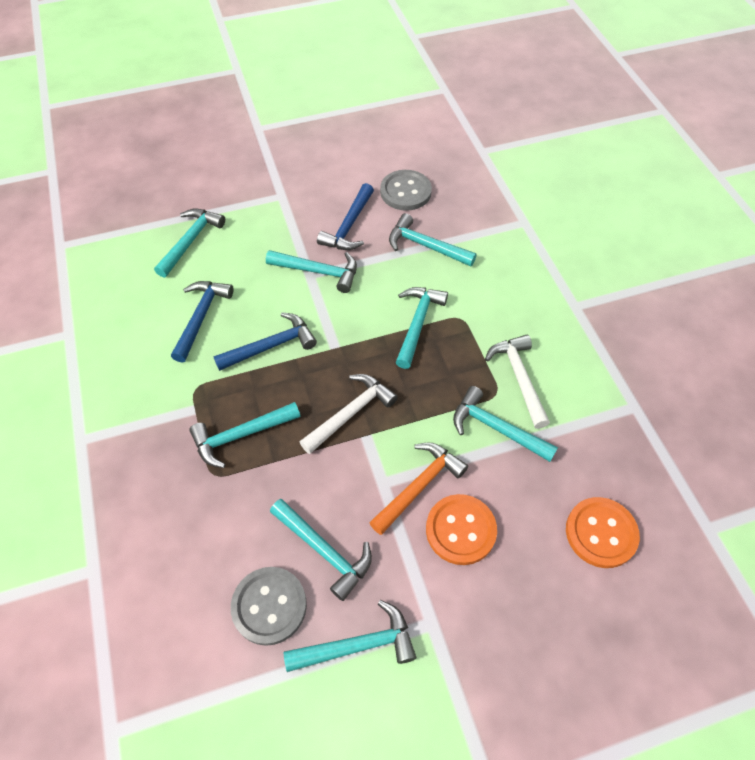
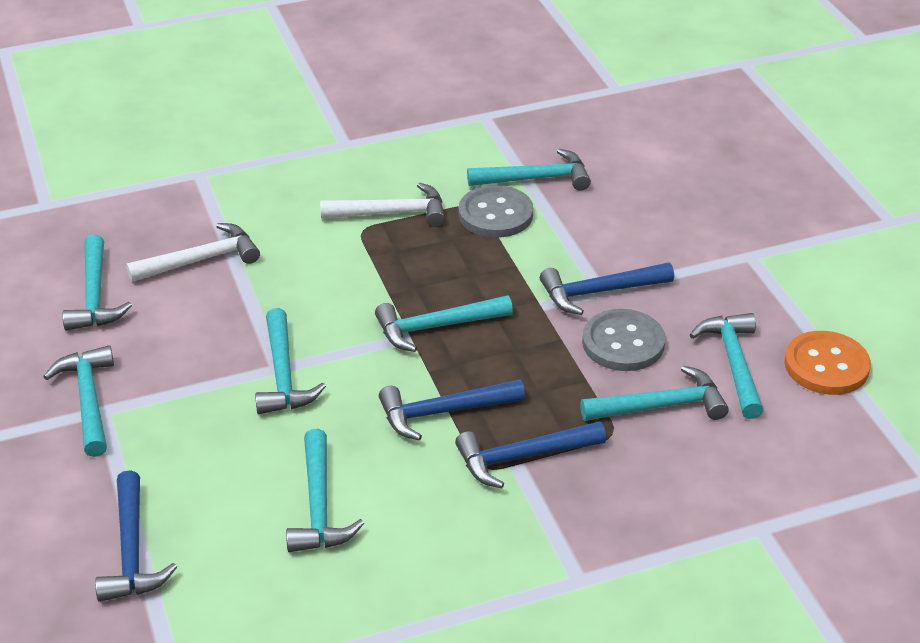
blue hammer: 3 -> 4
orange button: 2 -> 1
orange hammer: 1 -> 0

